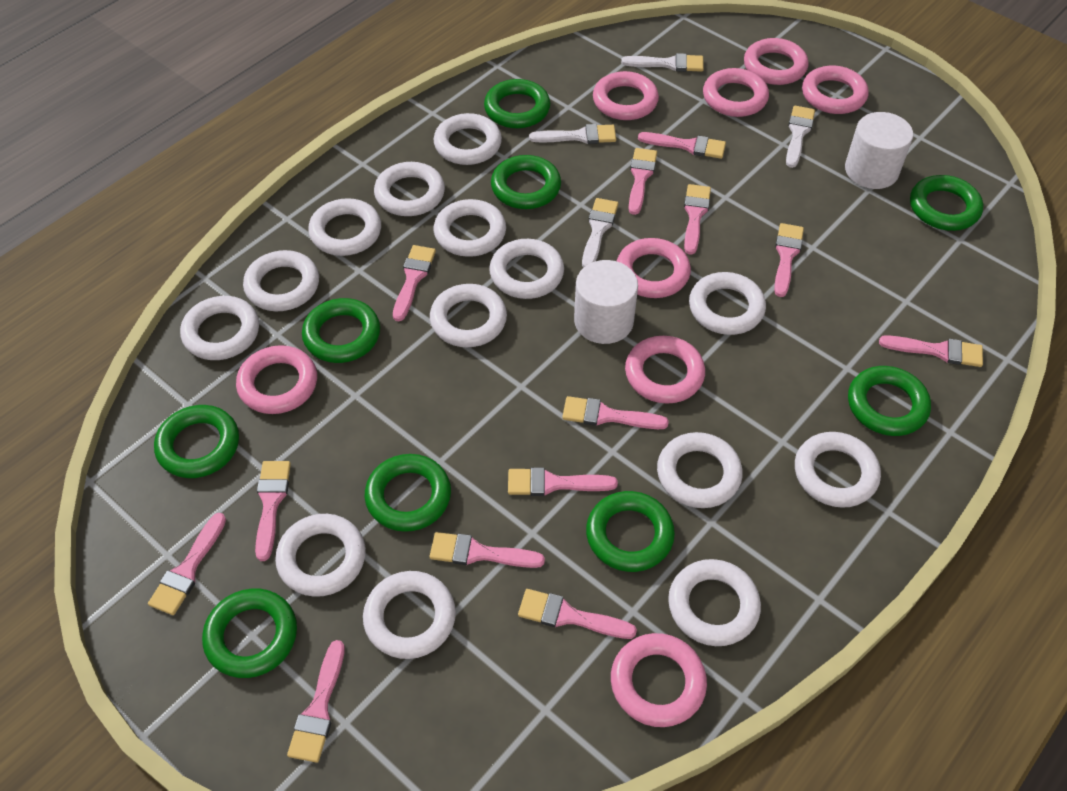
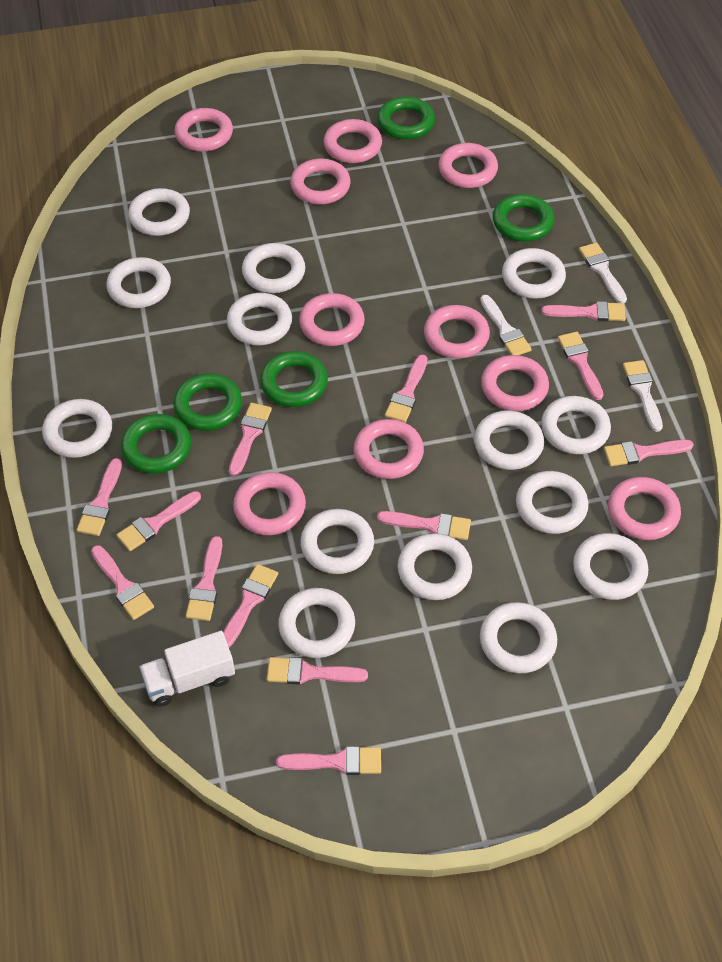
green ring: 9 -> 5
pink ring: 8 -> 10
white brush: 4 -> 3
white cylinder: 2 -> 0
white truck: 0 -> 1

